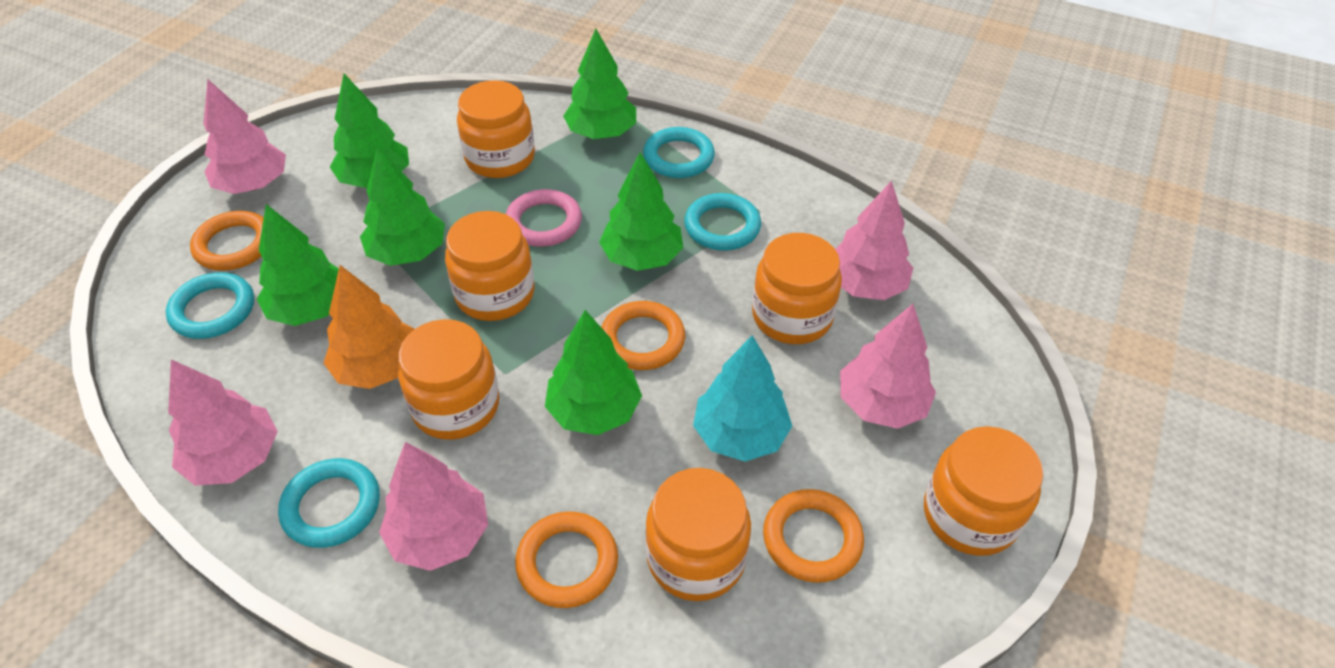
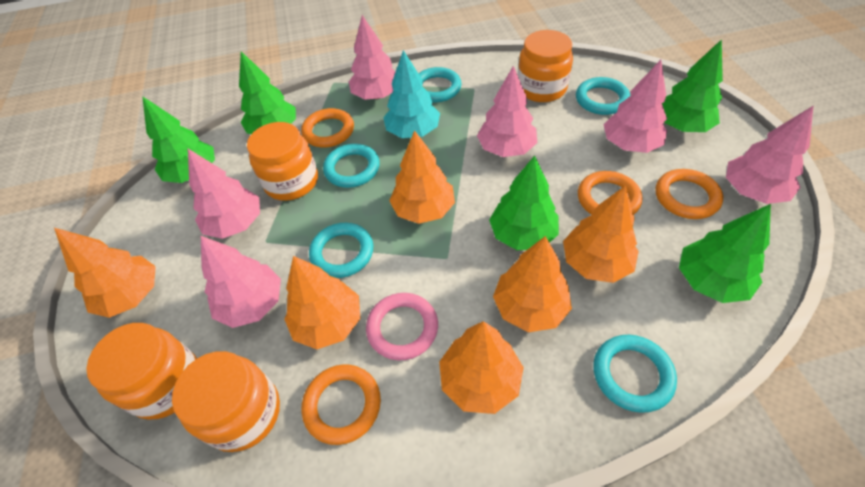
green tree: 6 -> 5
orange jar: 6 -> 4
orange tree: 1 -> 6
pink tree: 5 -> 6
turquoise ring: 4 -> 5

